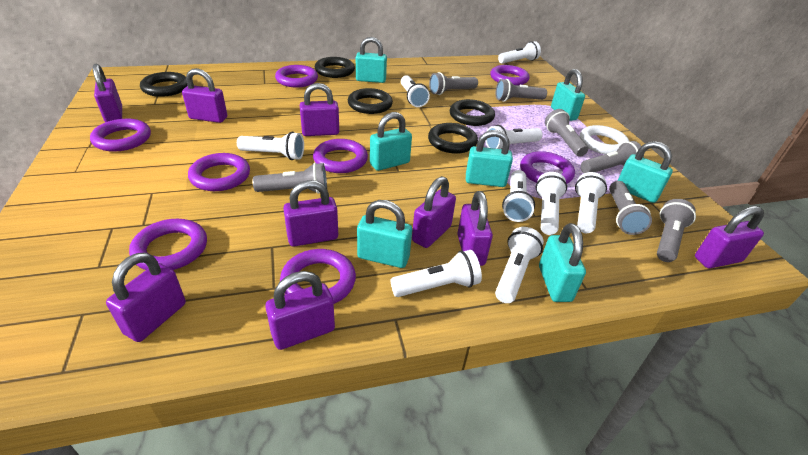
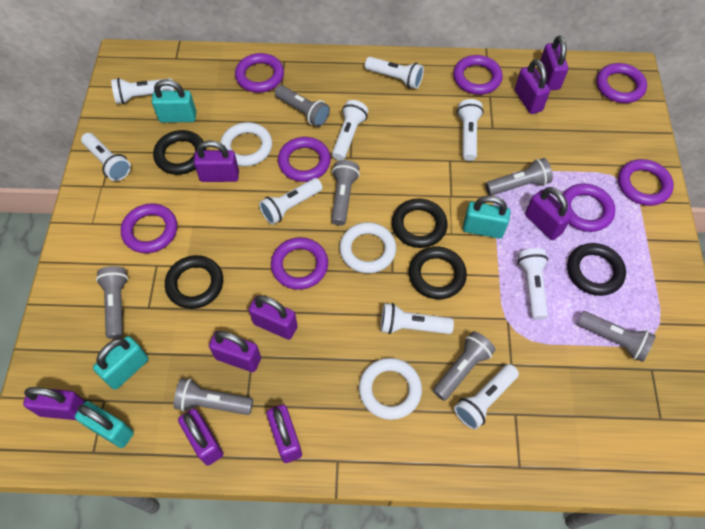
turquoise padlock: 7 -> 4
white ring: 1 -> 3

